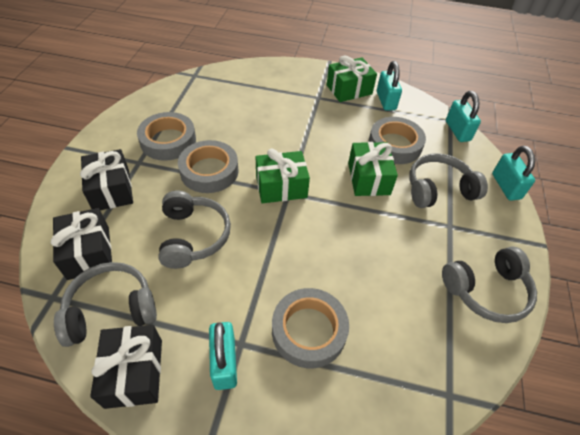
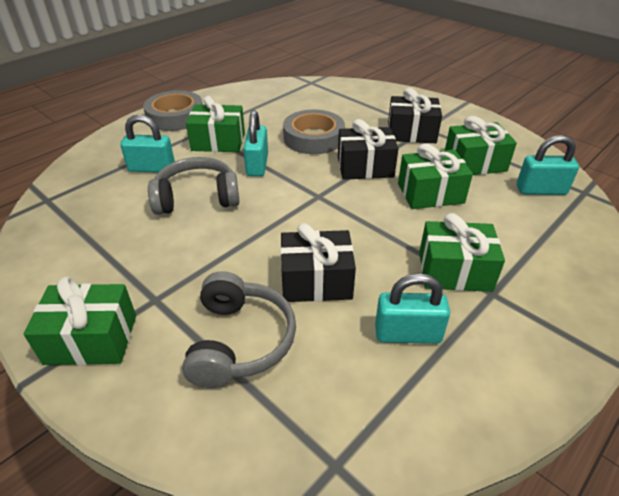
green gift: 3 -> 5
grey headphones: 4 -> 2
grey tape: 4 -> 2

